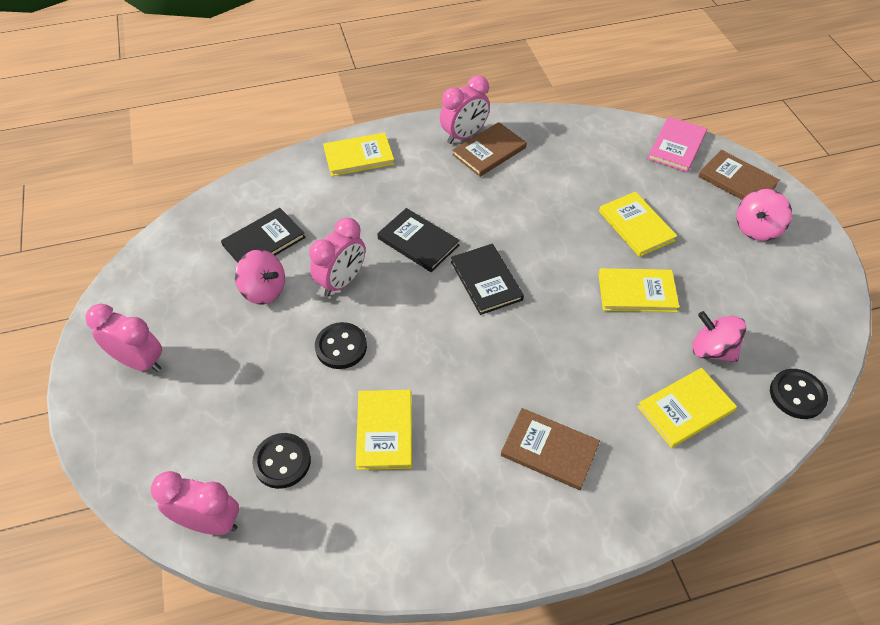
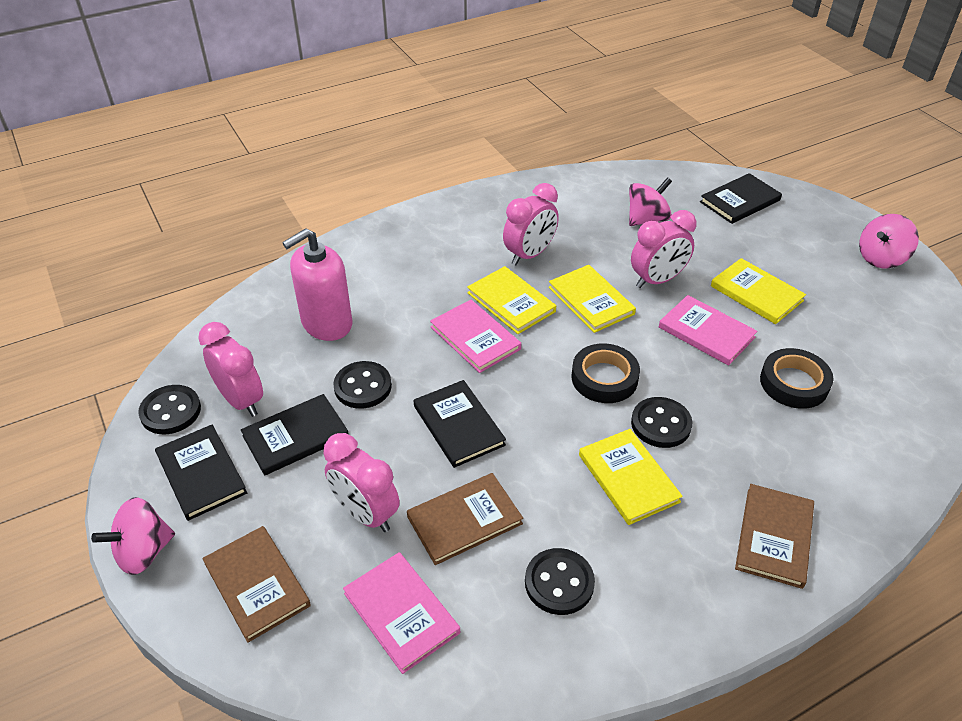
black book: 3 -> 4
black button: 3 -> 4
black tape: 0 -> 2
pink book: 1 -> 3
pink soap dispenser: 0 -> 1
yellow book: 5 -> 4

